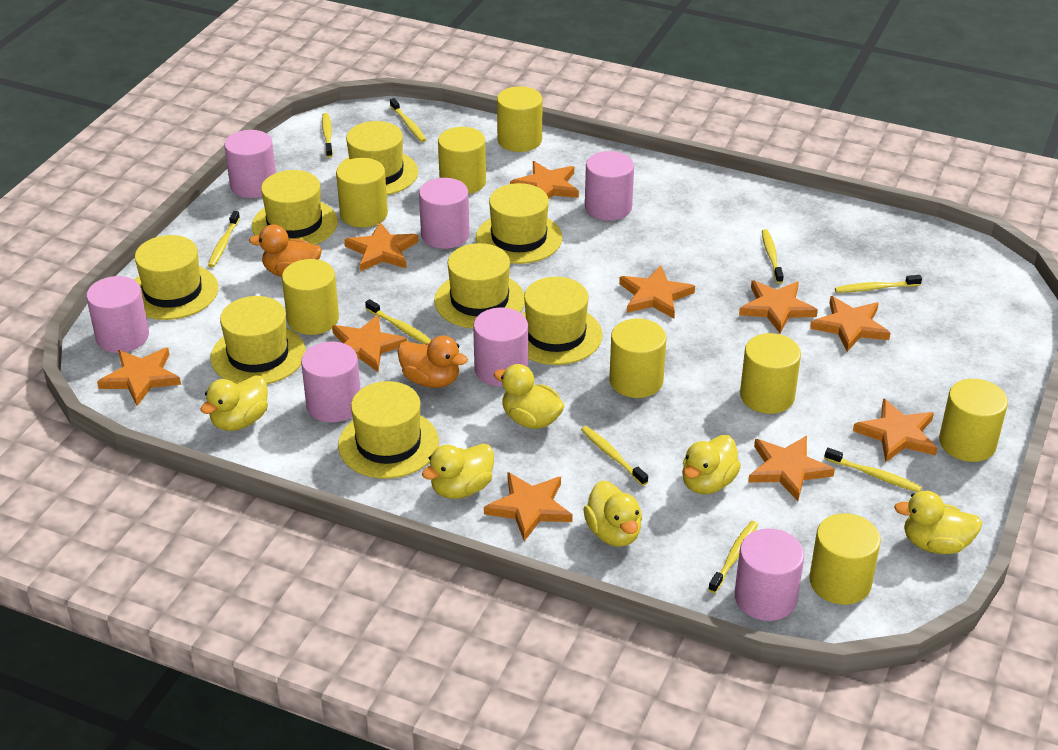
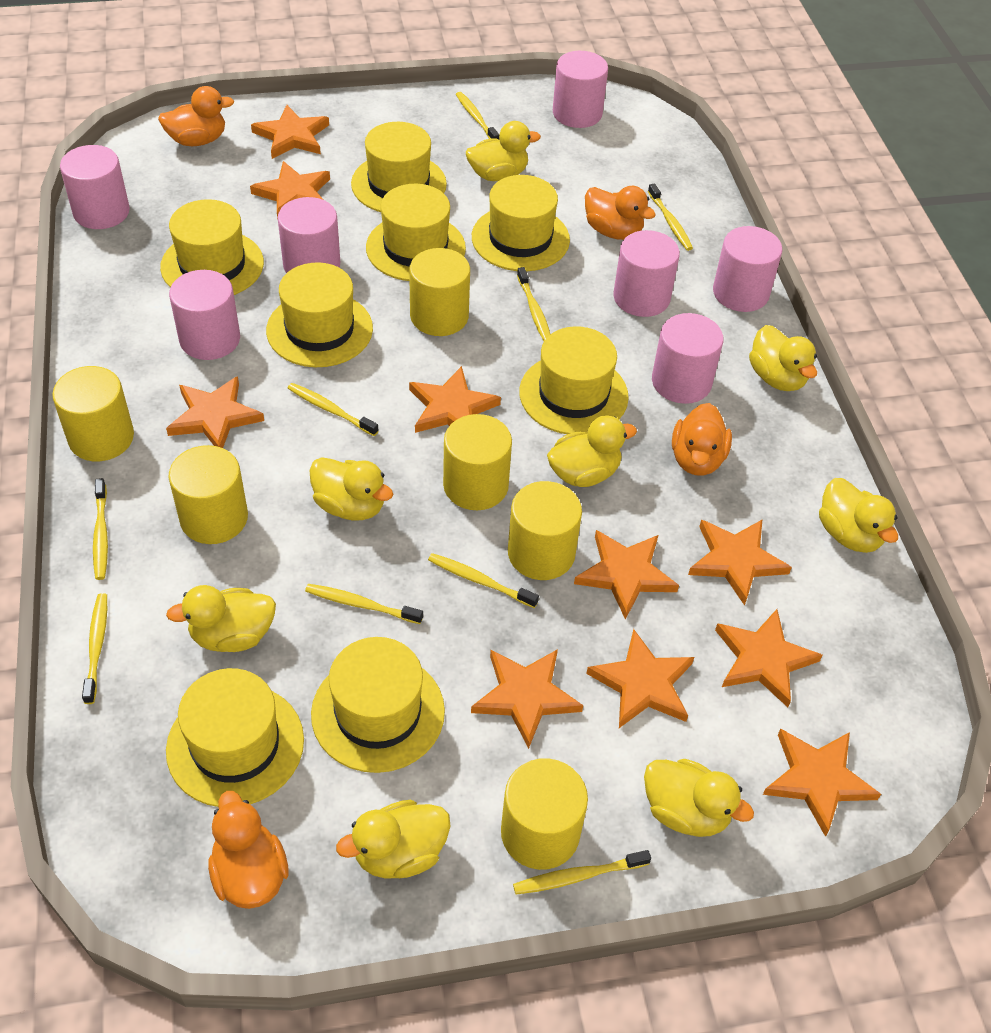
orange duck: 2 -> 4
yellow cylinder: 8 -> 6
yellow duck: 6 -> 8

